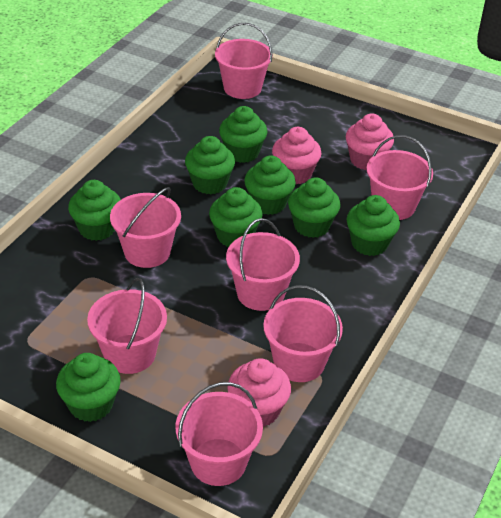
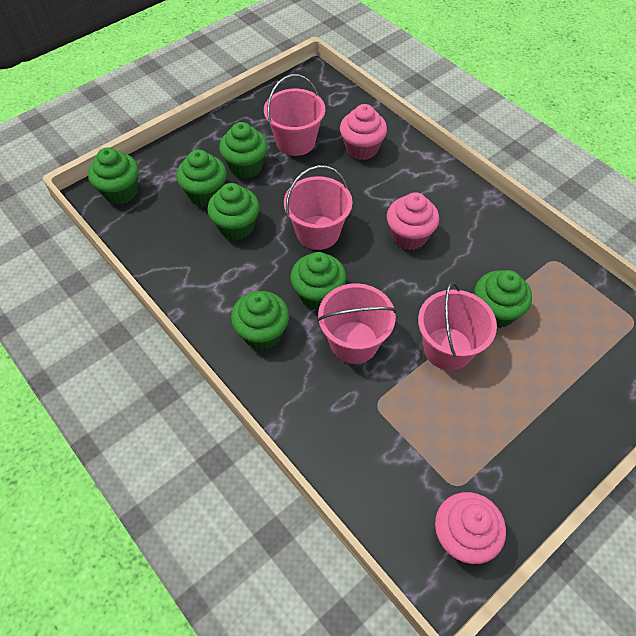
green cupcake: 8 -> 7
pink bucket: 7 -> 4

